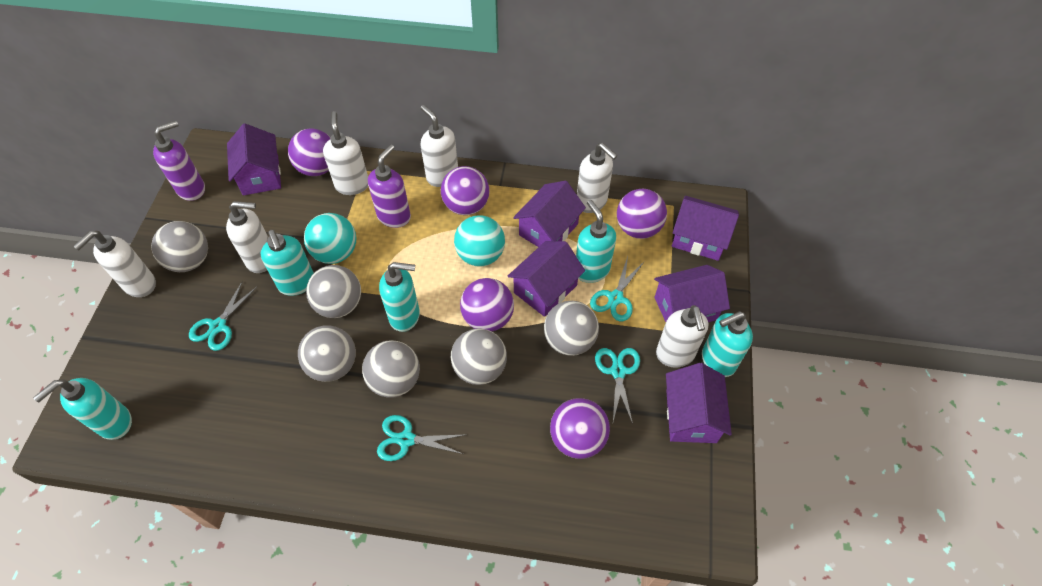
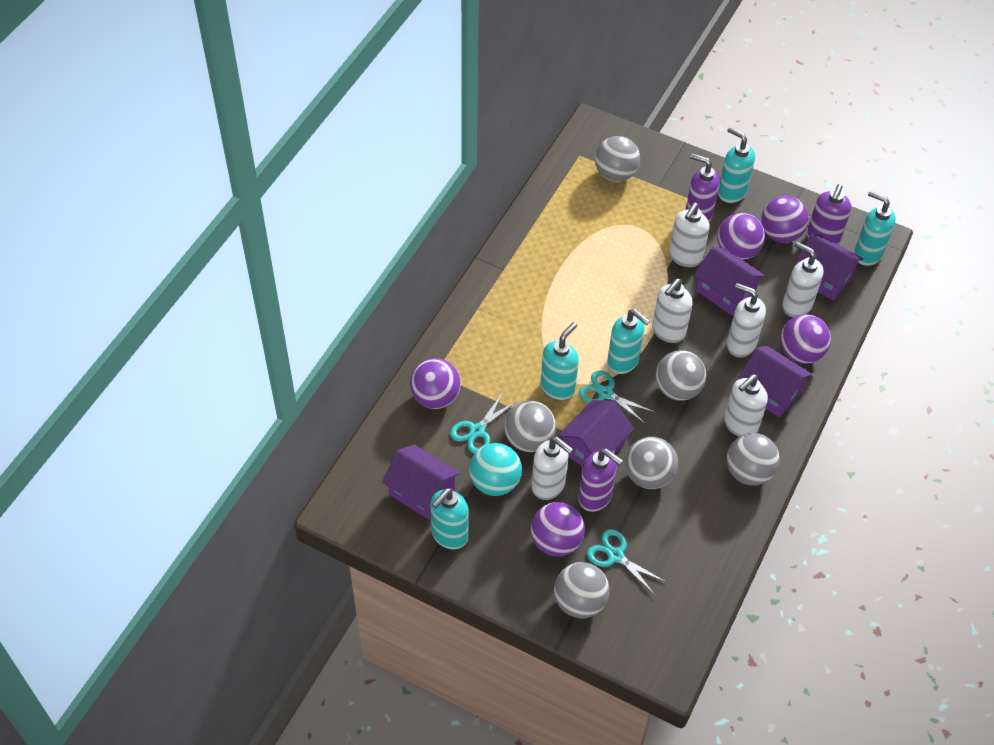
purple house: 6 -> 5
purple soap dispenser: 2 -> 3
turquoise ball: 2 -> 1
turquoise scissors: 4 -> 3

